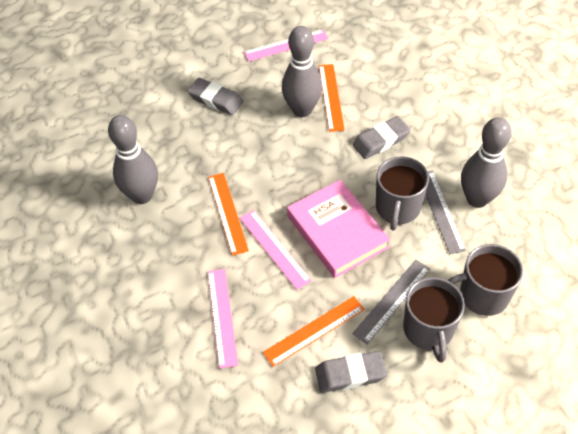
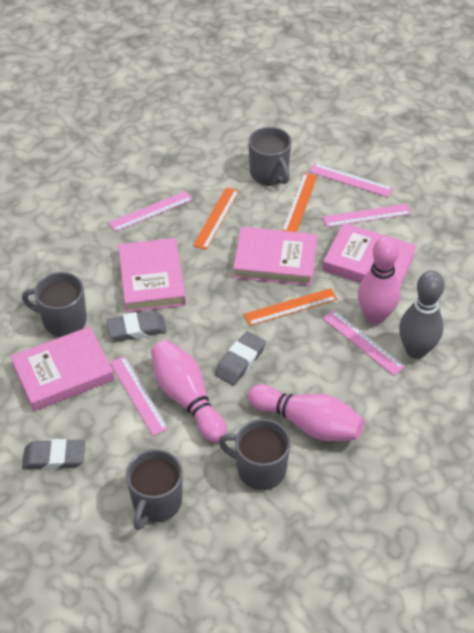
grey bowling pin: 3 -> 1
grey mug: 3 -> 4
grey ruler: 2 -> 0
pink book: 1 -> 4
pink bowling pin: 0 -> 3
pink ruler: 3 -> 5

